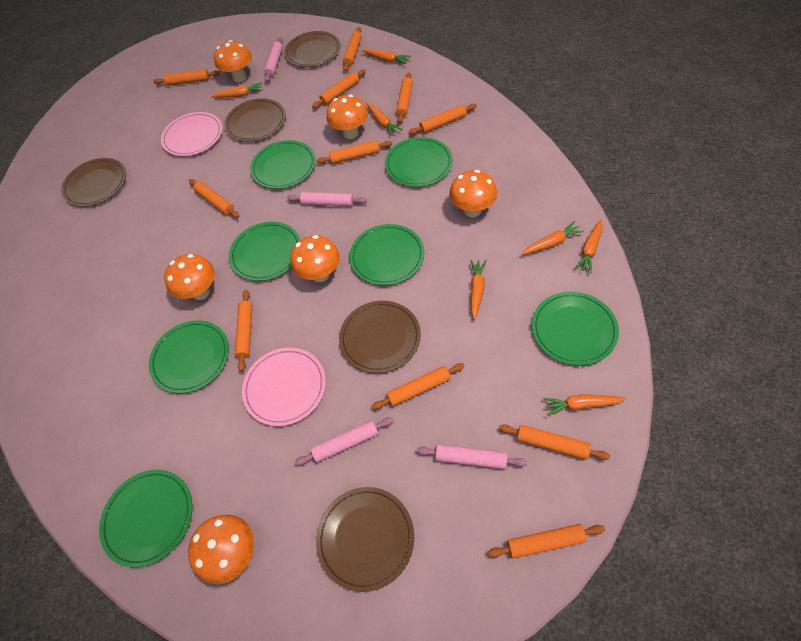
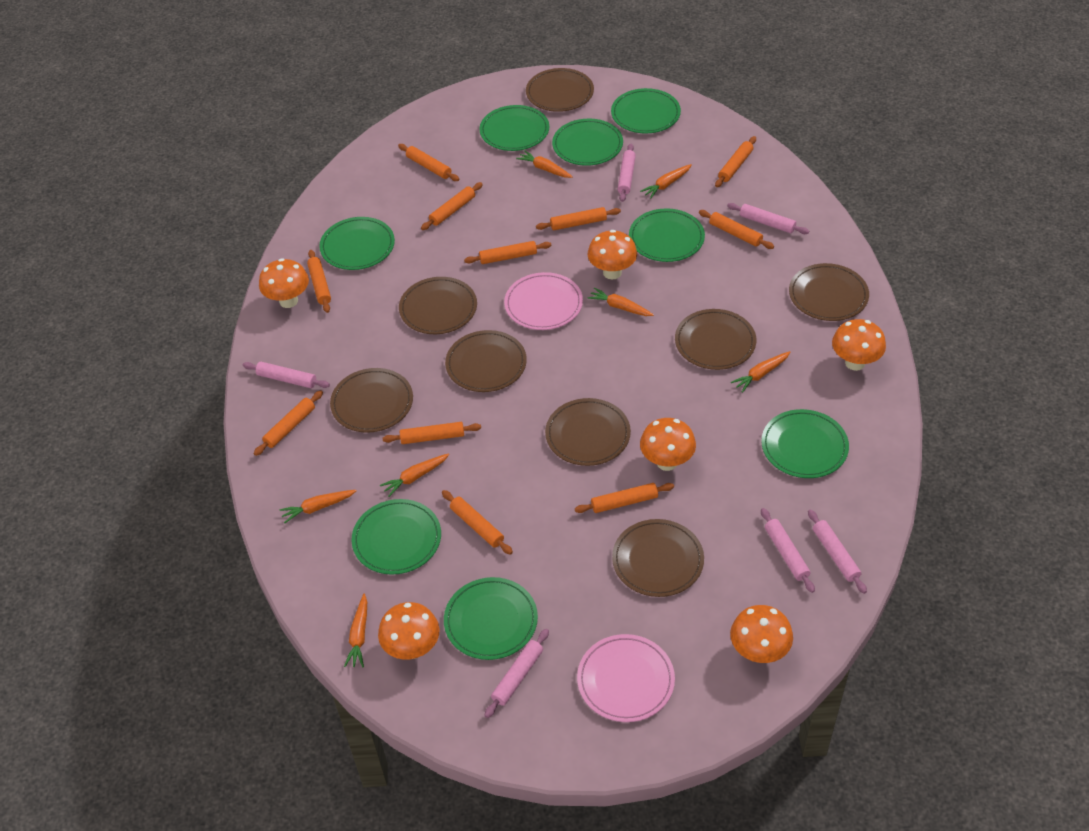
brown plate: 5 -> 8
green plate: 7 -> 8
pink rolling pin: 4 -> 6

